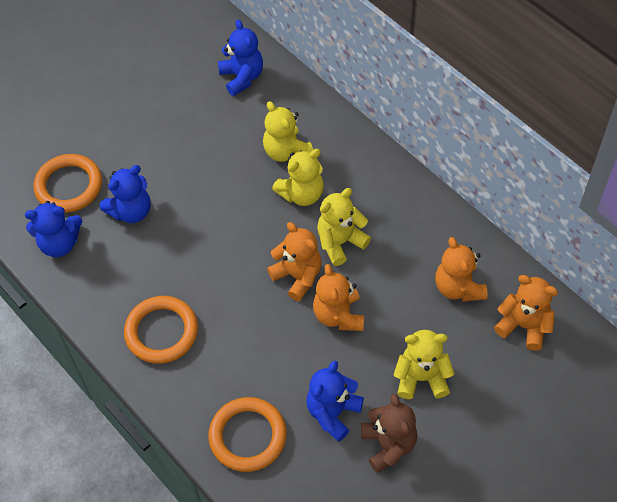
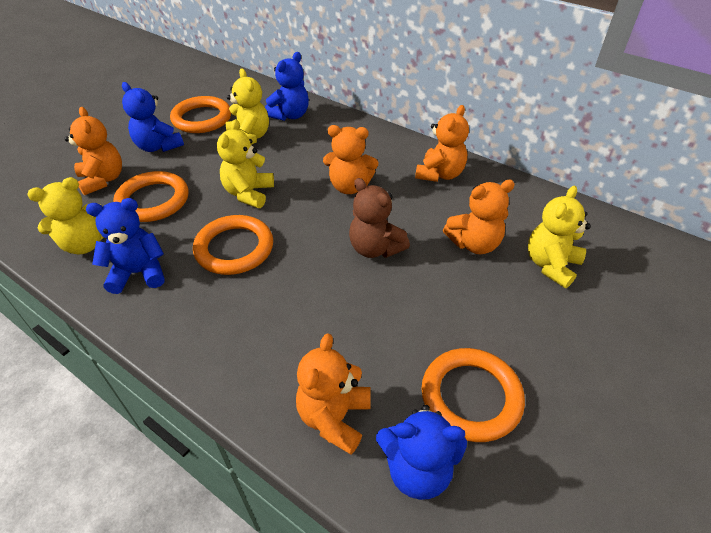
orange ring: 3 -> 4
orange teddy bear: 4 -> 5

